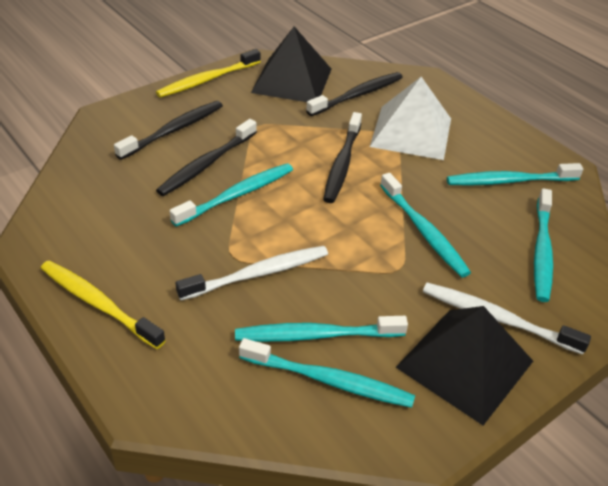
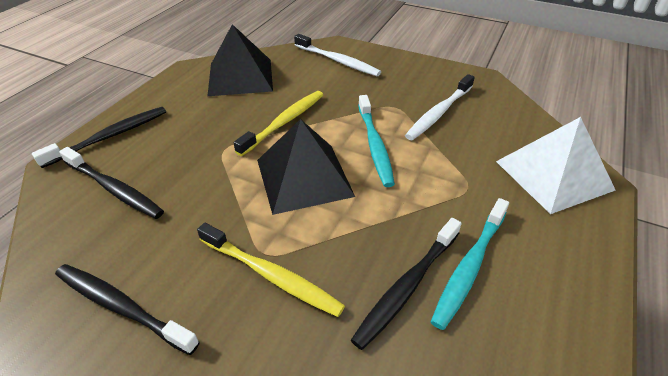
turquoise toothbrush: 6 -> 2

